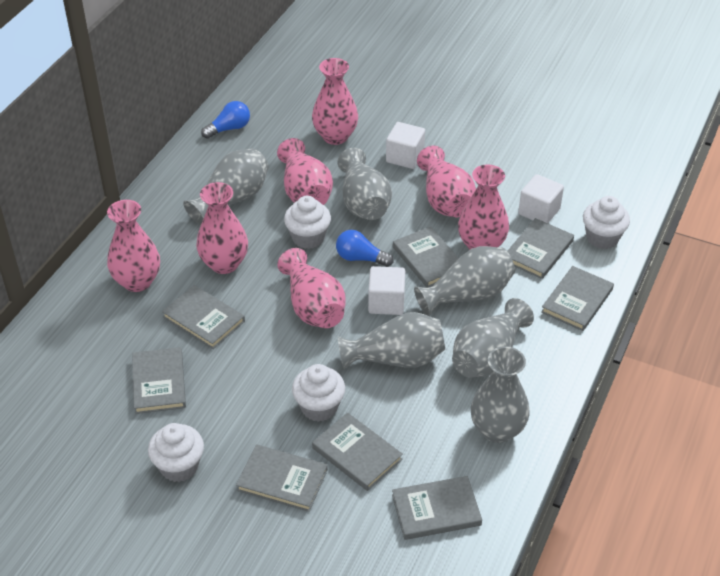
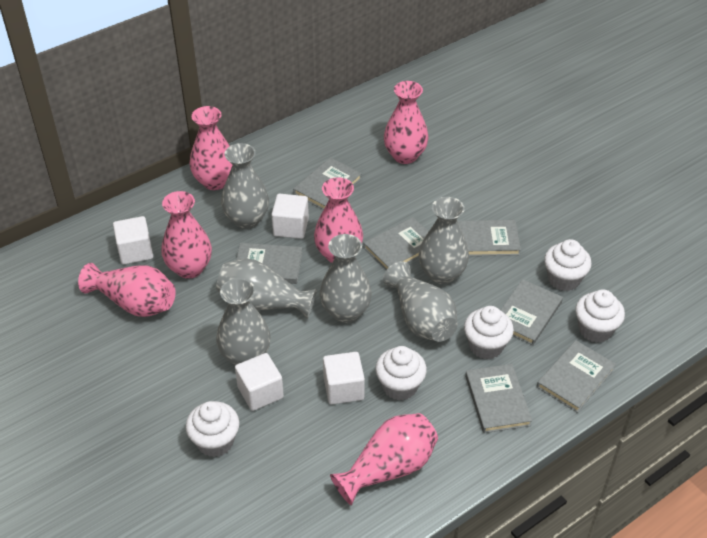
blue light bulb: 2 -> 0
grey book: 8 -> 7
pink vase: 7 -> 6
white cube: 3 -> 4
white cupcake: 4 -> 5

